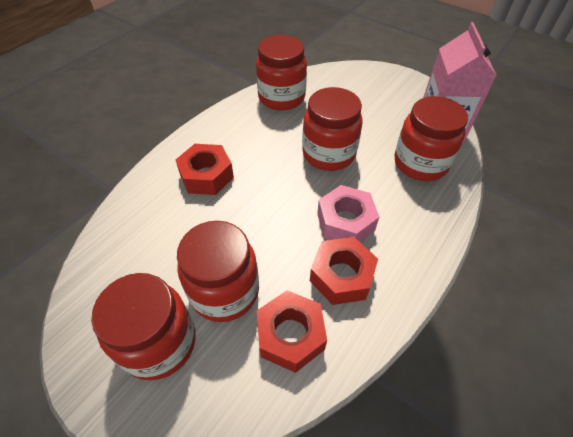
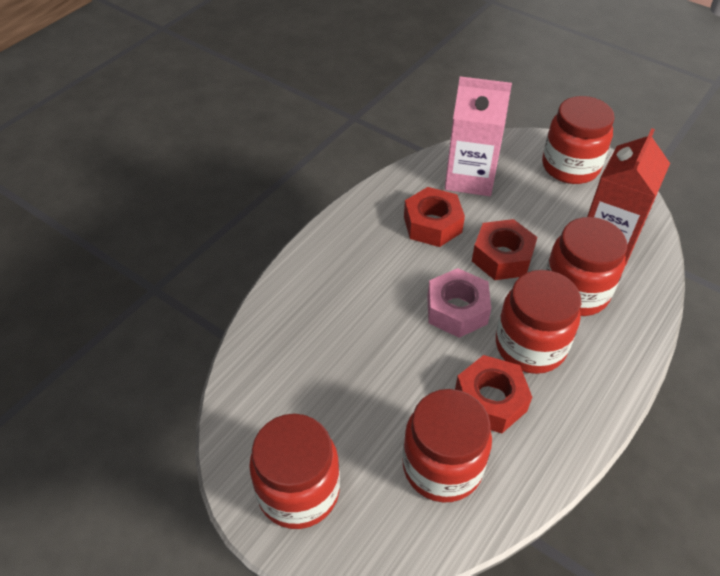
red carton: 0 -> 1

